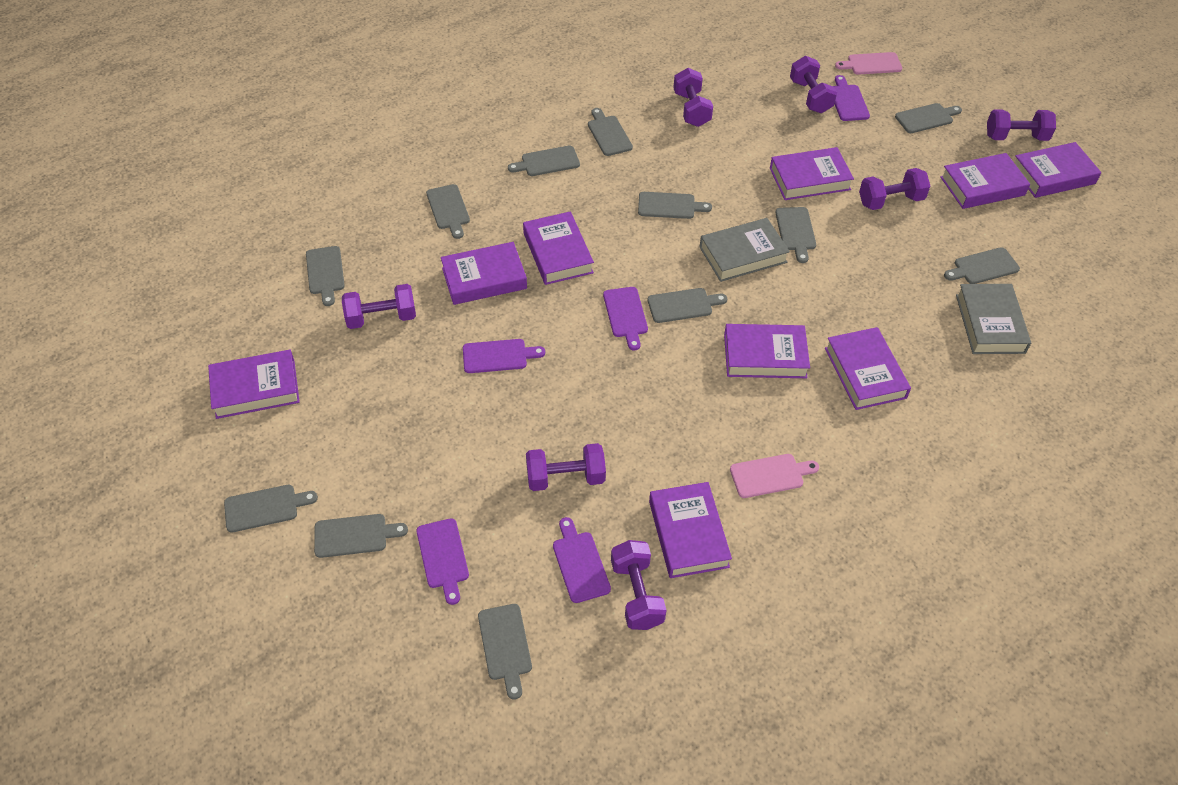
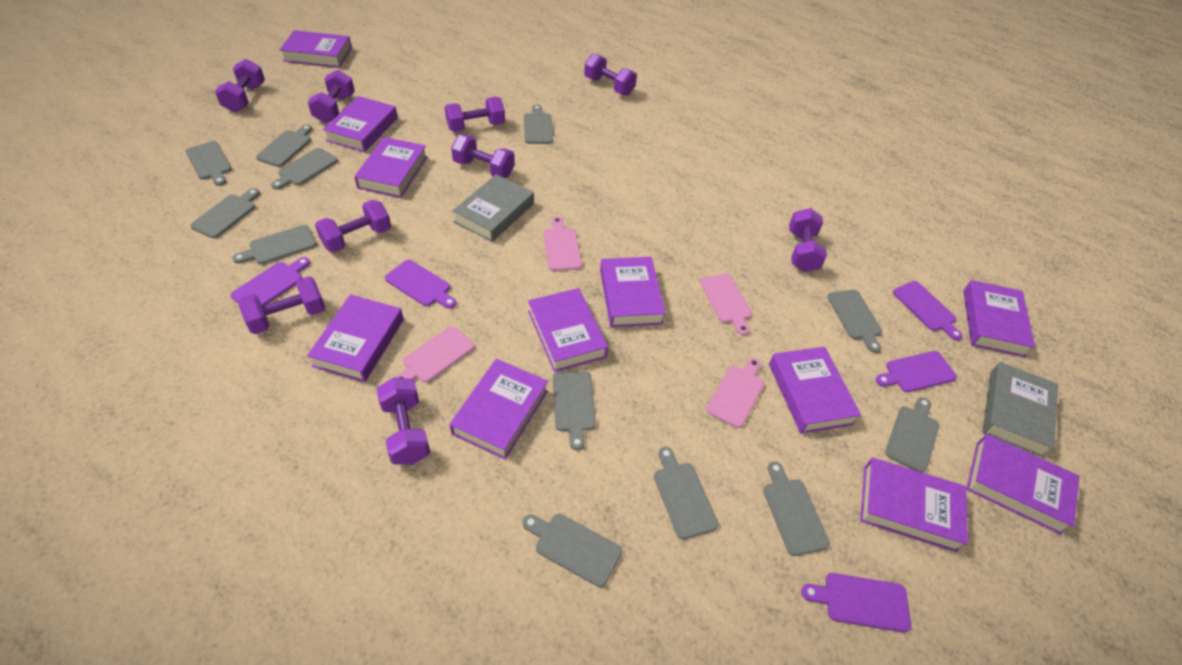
pink cutting board: 2 -> 4
purple book: 9 -> 11
purple dumbbell: 7 -> 9

